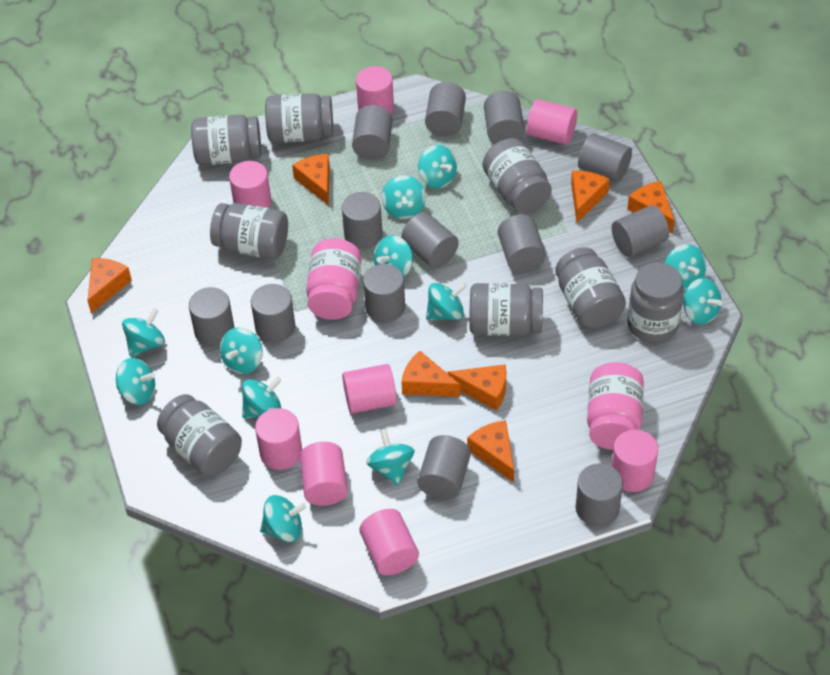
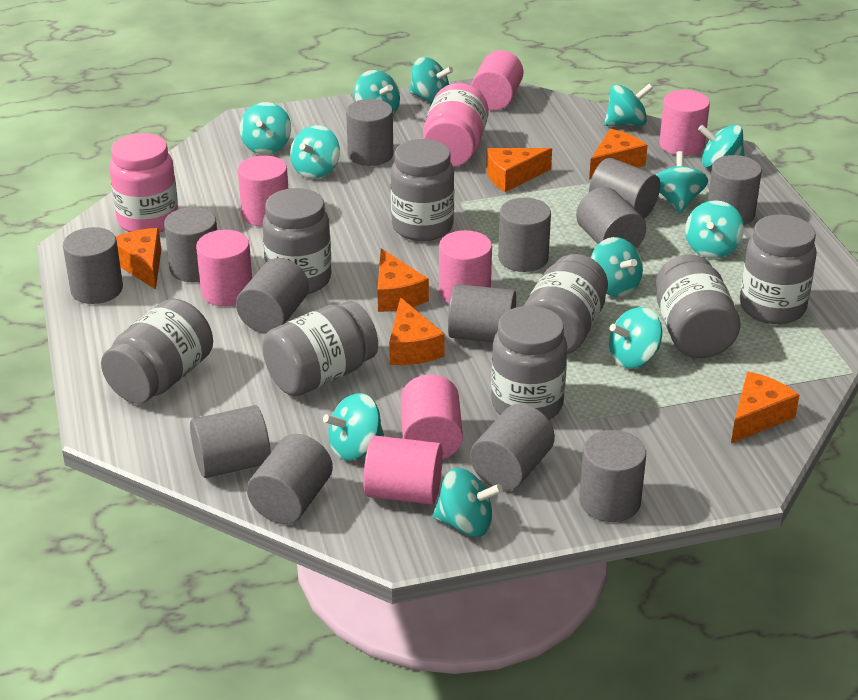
orange cheese: 7 -> 6
pink cylinder: 8 -> 7

